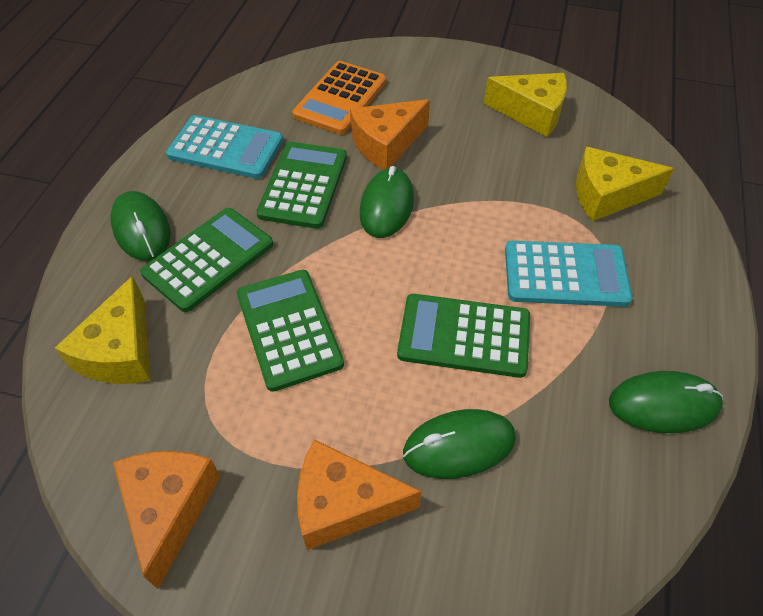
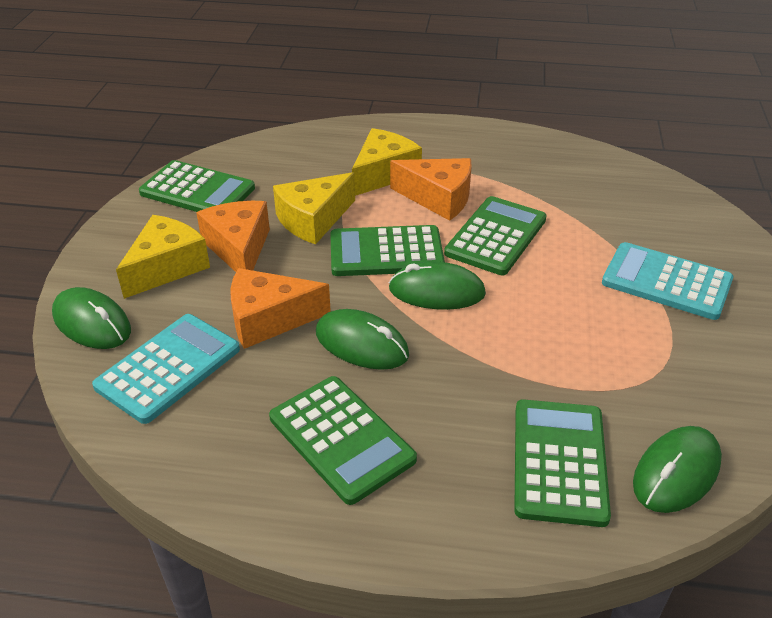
green calculator: 4 -> 5
orange calculator: 1 -> 0

